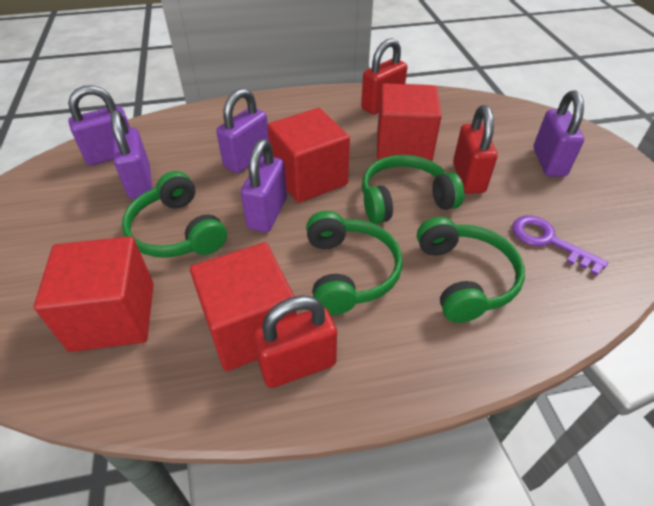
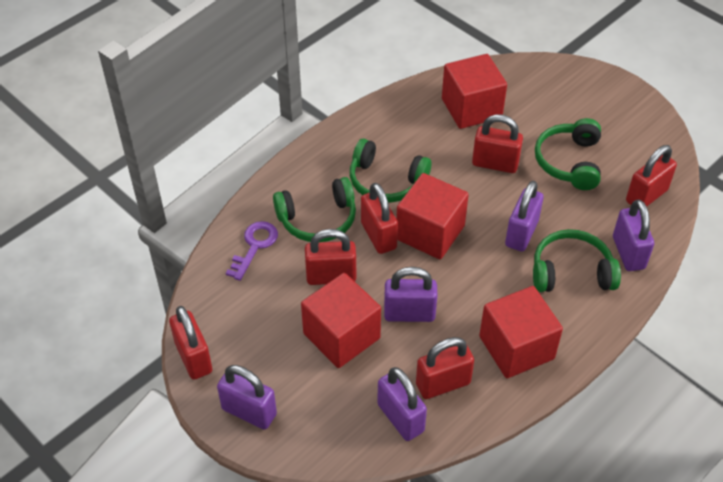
red padlock: 3 -> 6

